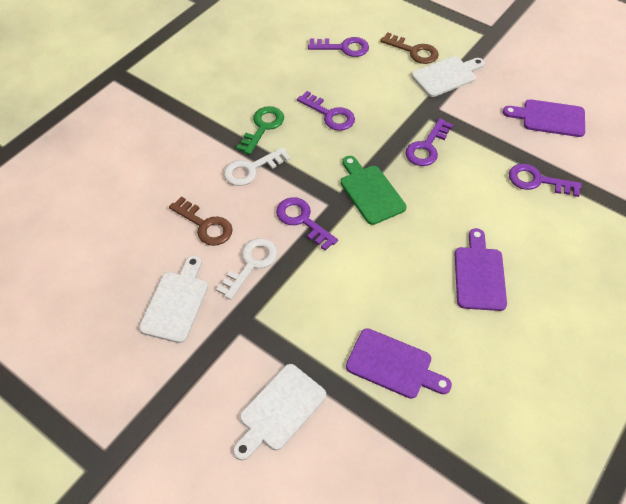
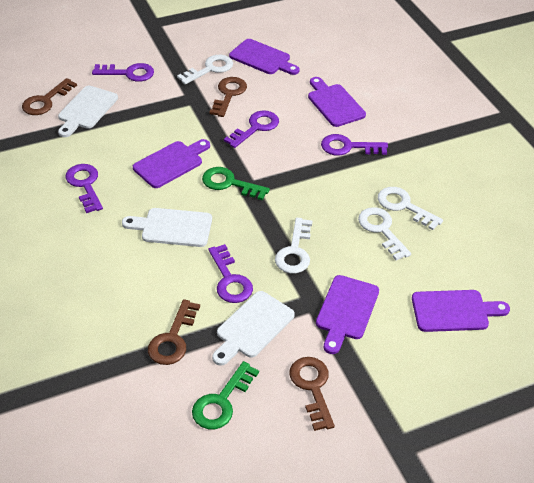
brown key: 2 -> 4
green cutting board: 1 -> 0
green key: 1 -> 2
purple cutting board: 3 -> 5
white key: 2 -> 4

